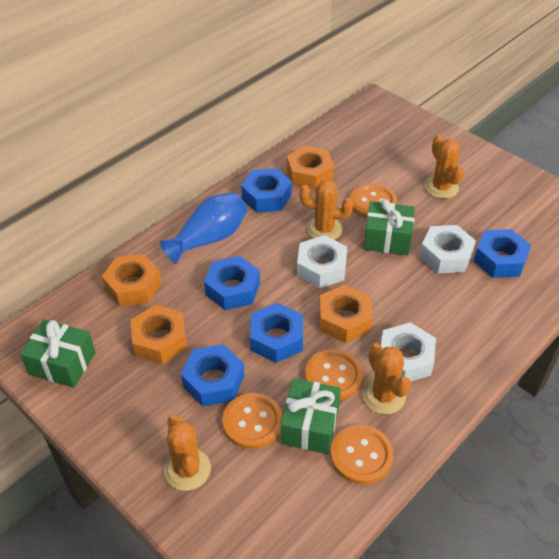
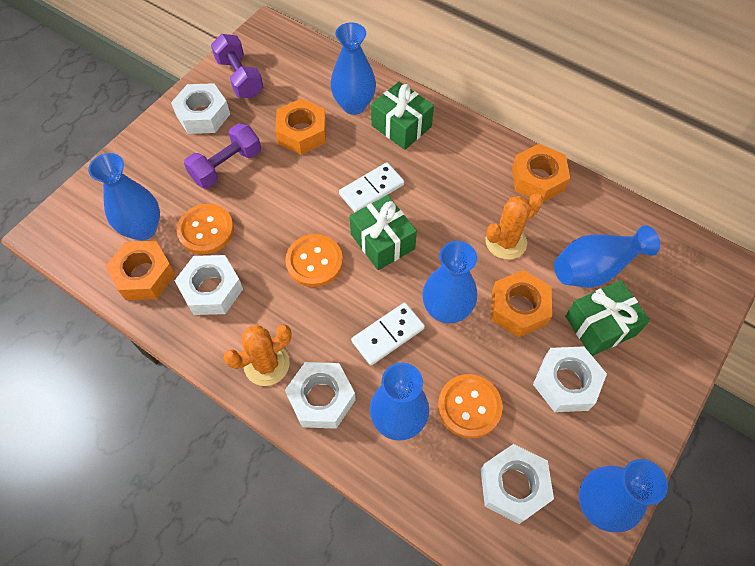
blue nut: 5 -> 0
blue vase: 1 -> 6
orange button: 4 -> 3
orange cactus: 4 -> 2
purple dumbbell: 0 -> 2
white domino: 0 -> 2
white nut: 3 -> 5

